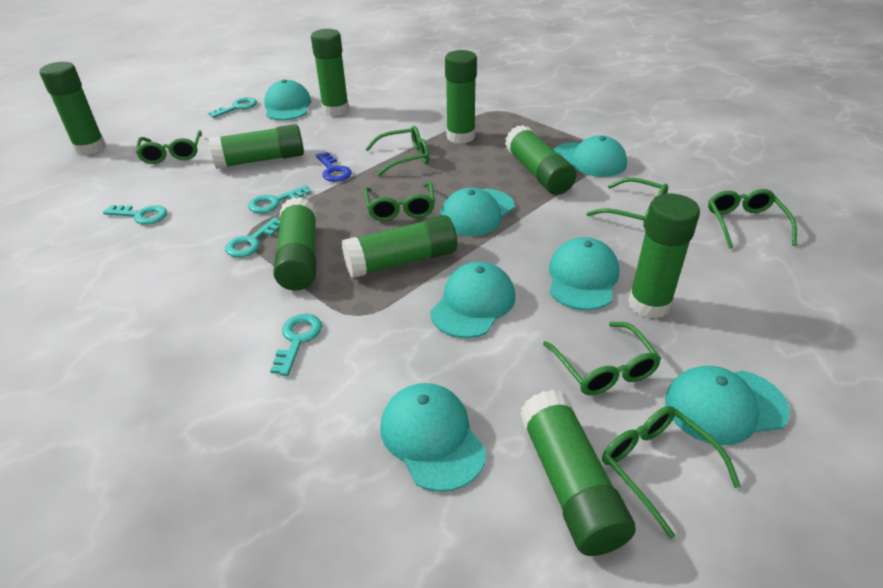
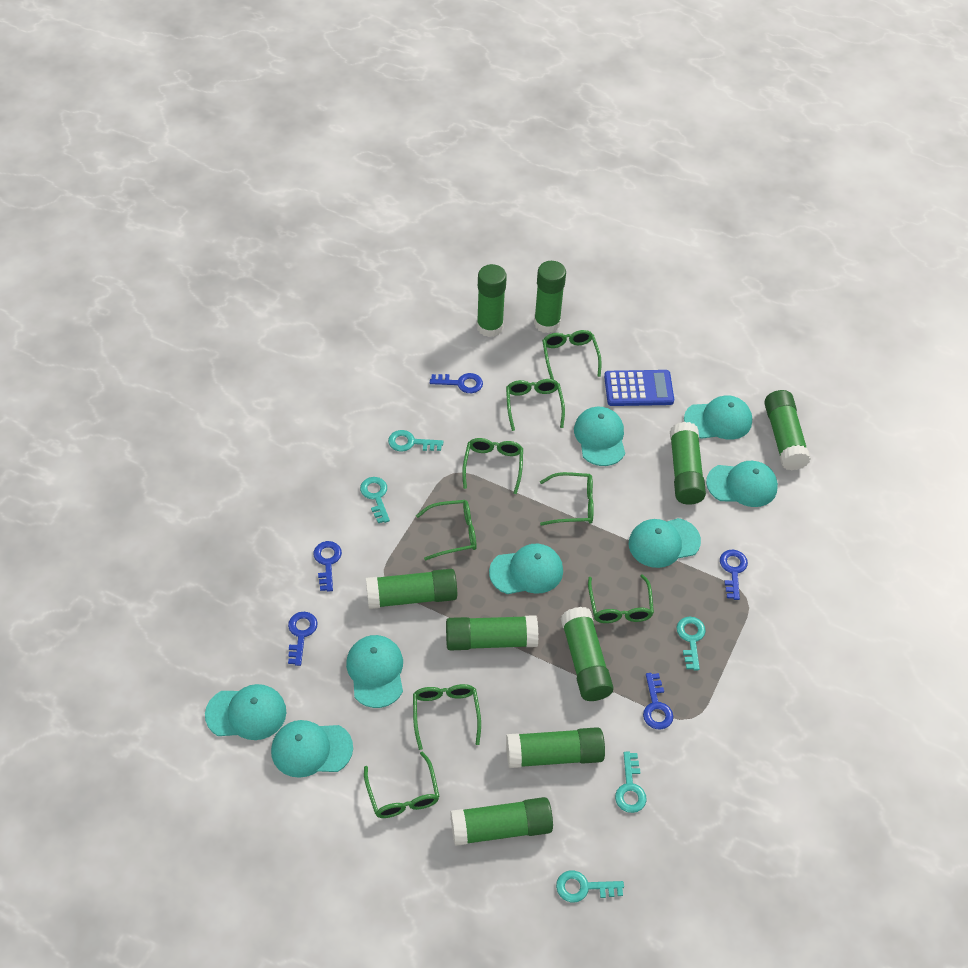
blue calculator: 0 -> 1
blue key: 1 -> 5
green glasses: 7 -> 8
turquoise cap: 7 -> 8

